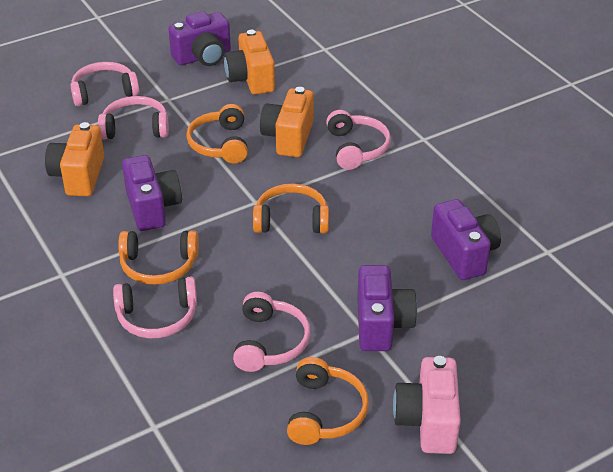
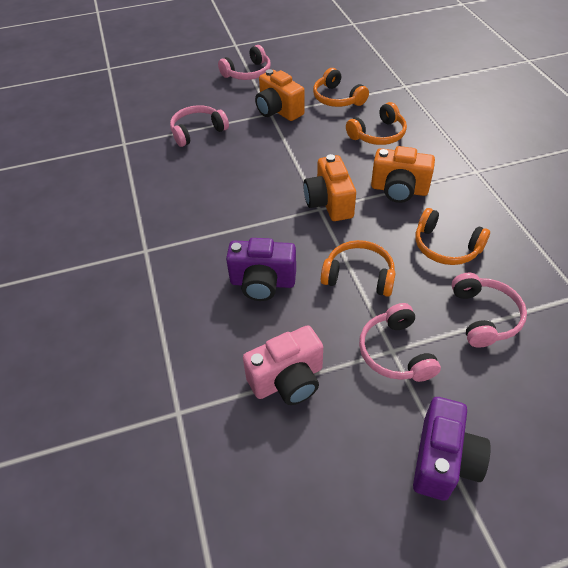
pink headphones: 5 -> 4
purple camera: 4 -> 2

